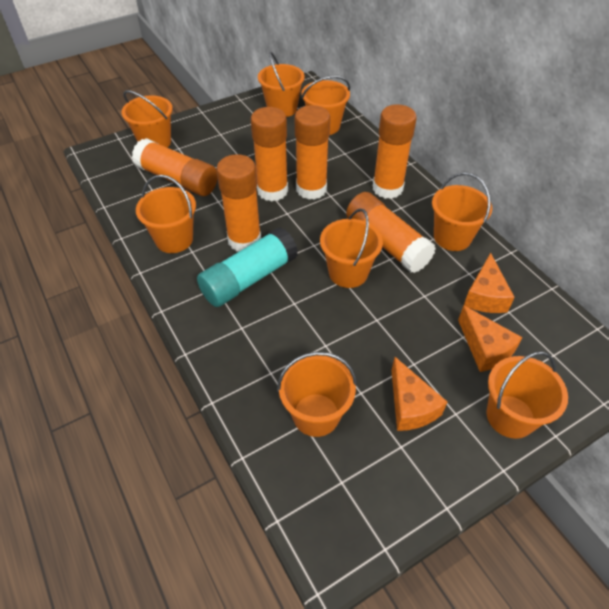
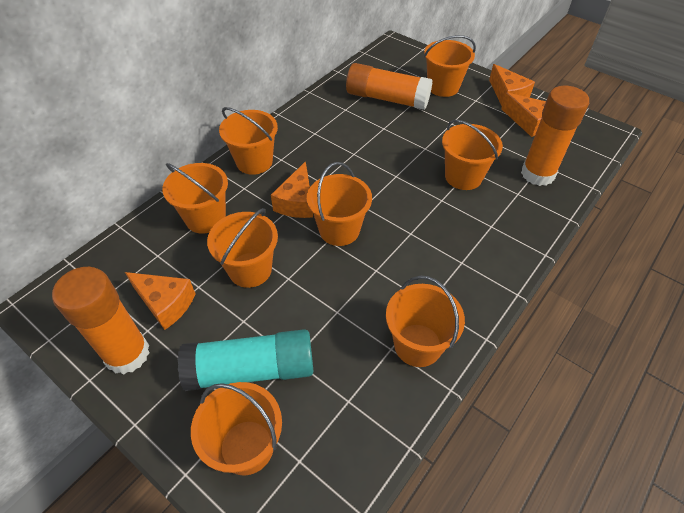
orange cheese: 3 -> 4
orange glue stick: 6 -> 3

